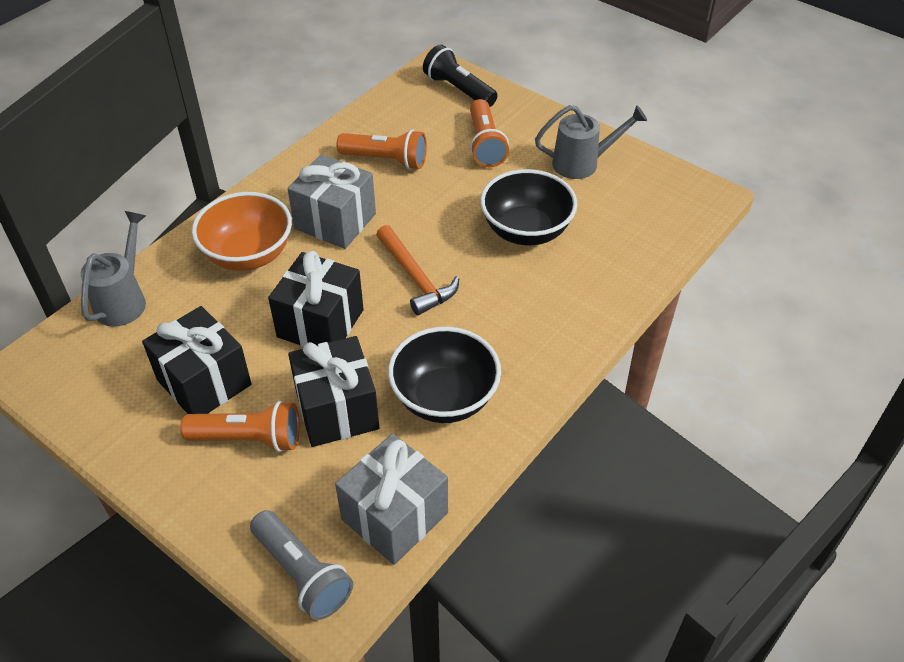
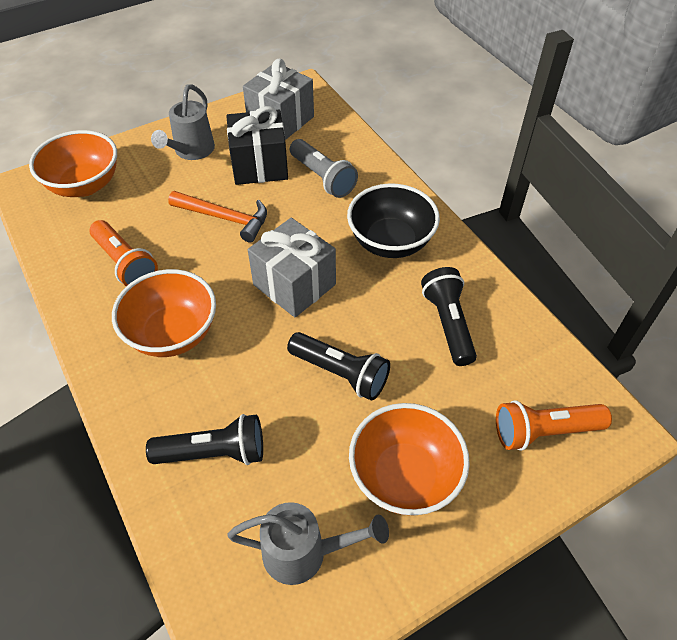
black bowl: 2 -> 1
black flashlight: 1 -> 3
black gift: 3 -> 1
orange bowl: 1 -> 3
orange flashlight: 3 -> 2

